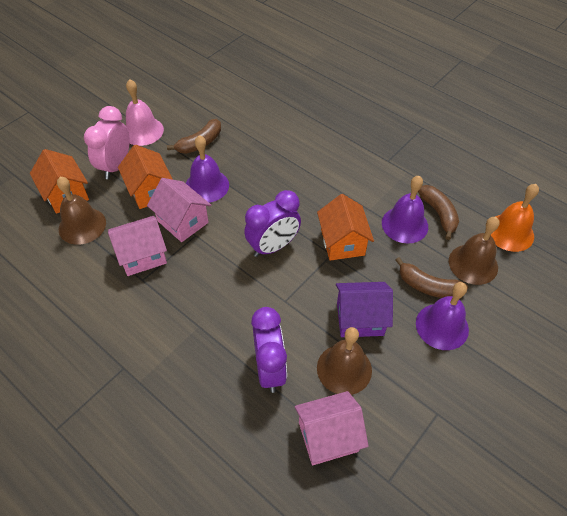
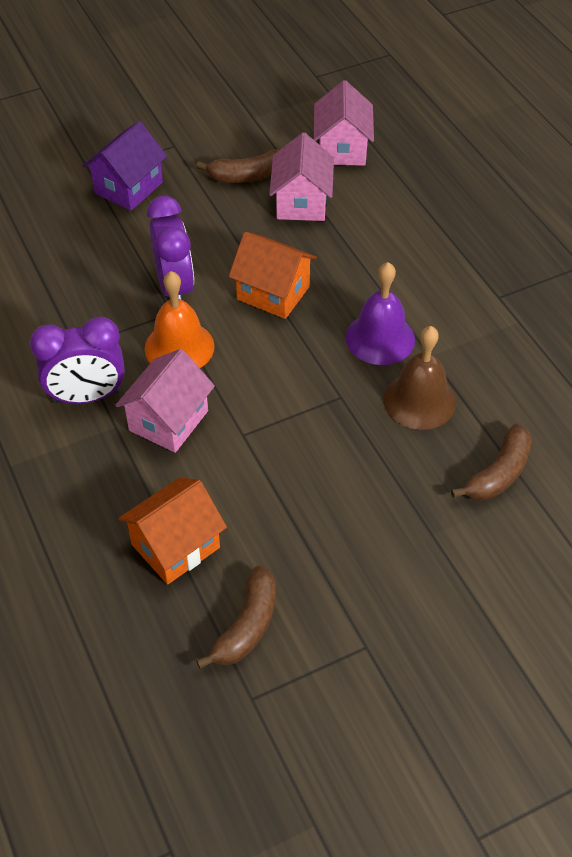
brown bell: 3 -> 1
orange house: 3 -> 2
pink bell: 1 -> 0
pink clock: 1 -> 0
purple bell: 3 -> 1

